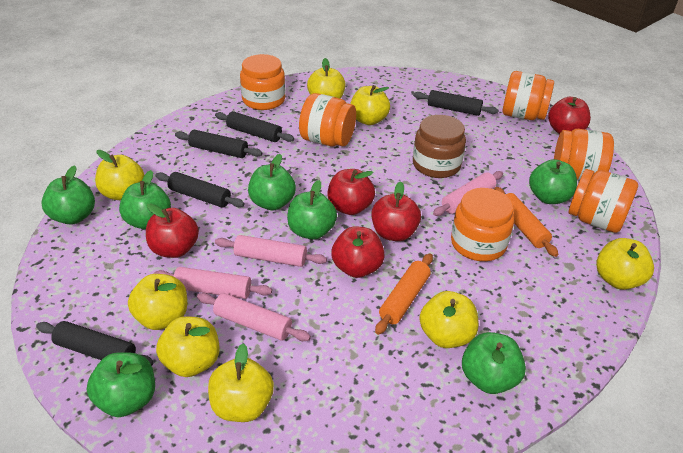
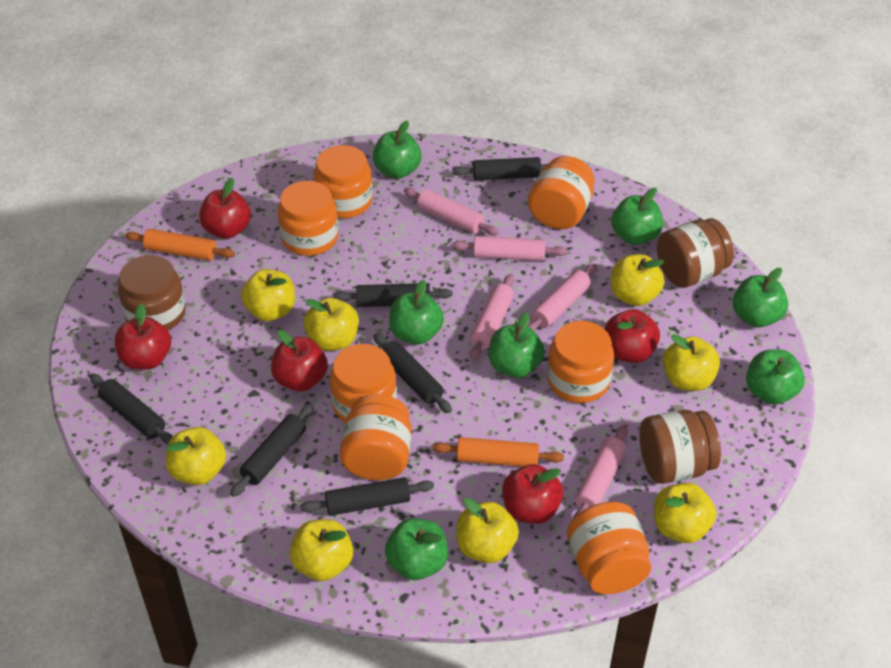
black rolling pin: 5 -> 6
brown jar: 1 -> 3
orange jar: 6 -> 7
pink rolling pin: 4 -> 5

